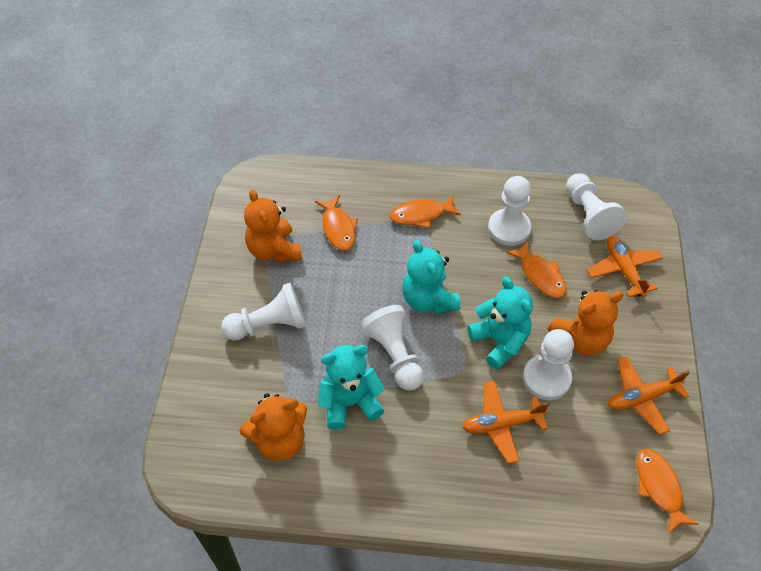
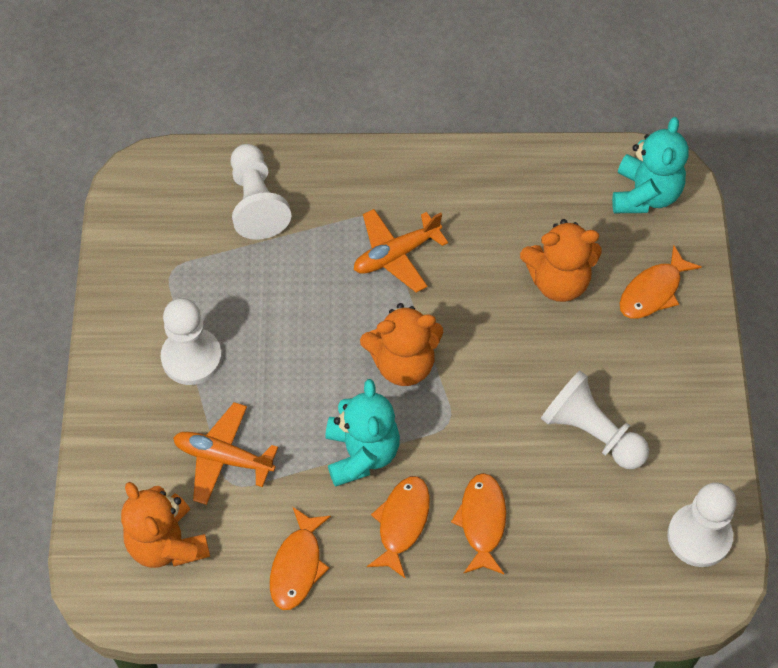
orange plane: 3 -> 2
turquoise teddy bear: 3 -> 2
white pawn: 5 -> 4

